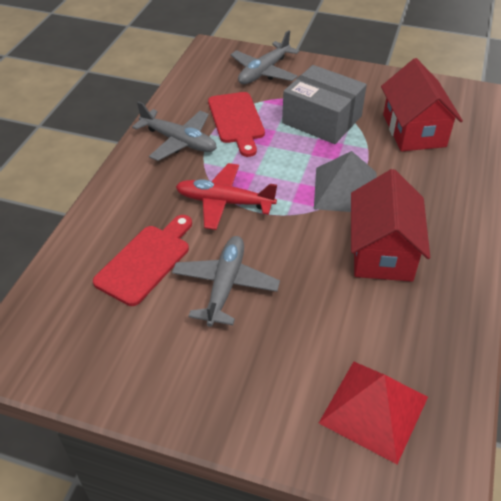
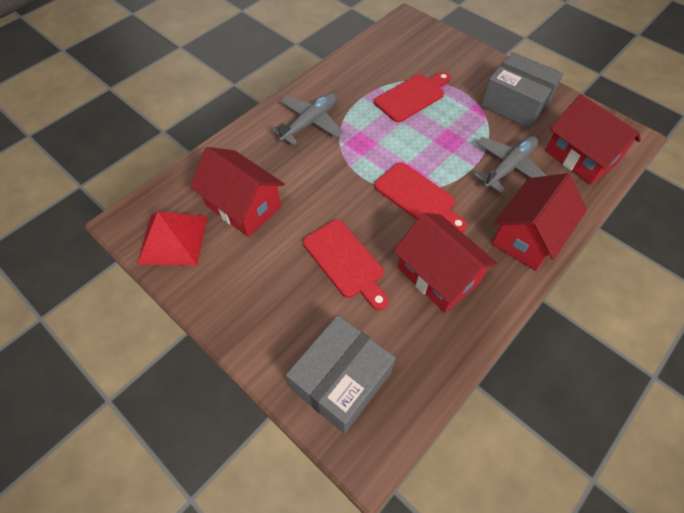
grey box: 1 -> 2
grey plane: 3 -> 2
grey pyramid: 1 -> 0
red cutting board: 2 -> 3
red house: 2 -> 4
red plane: 1 -> 0

